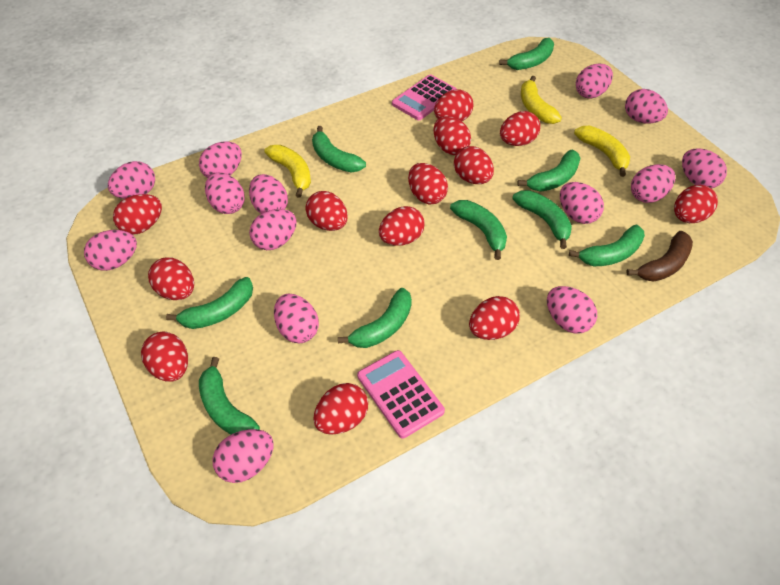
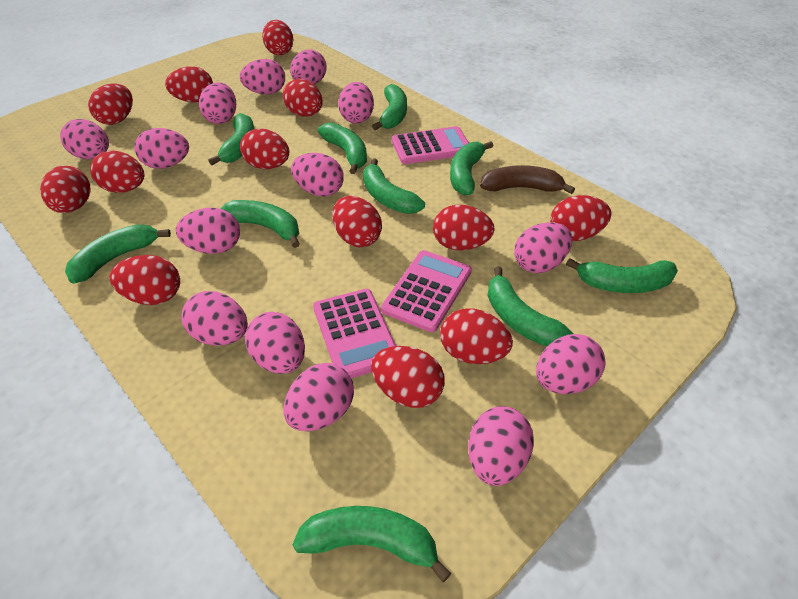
green banana: 9 -> 10
pink calculator: 2 -> 3
yellow banana: 3 -> 0

